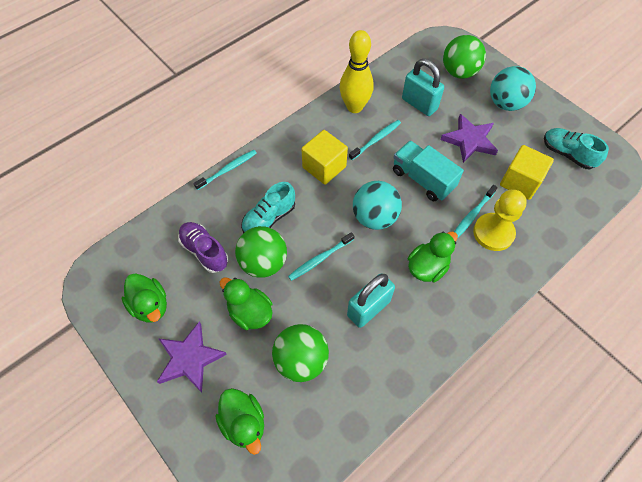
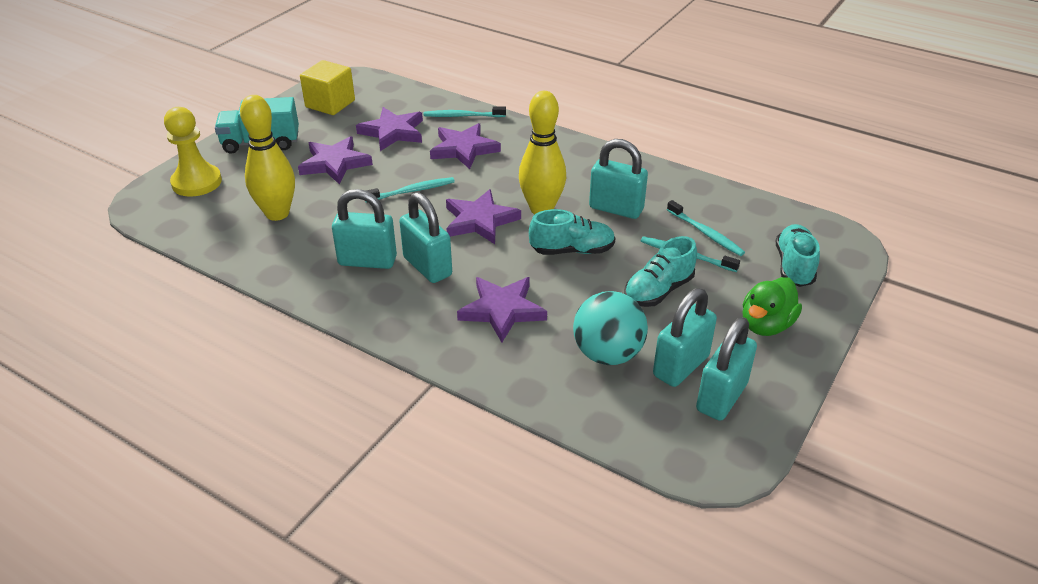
green ball: 3 -> 0
green duck: 4 -> 1
purple shoe: 1 -> 0
purple star: 2 -> 5
turquoise ball: 2 -> 1
turquoise padlock: 2 -> 5
turquoise shoe: 2 -> 3
yellow bowling pin: 1 -> 2
yellow cube: 2 -> 1

